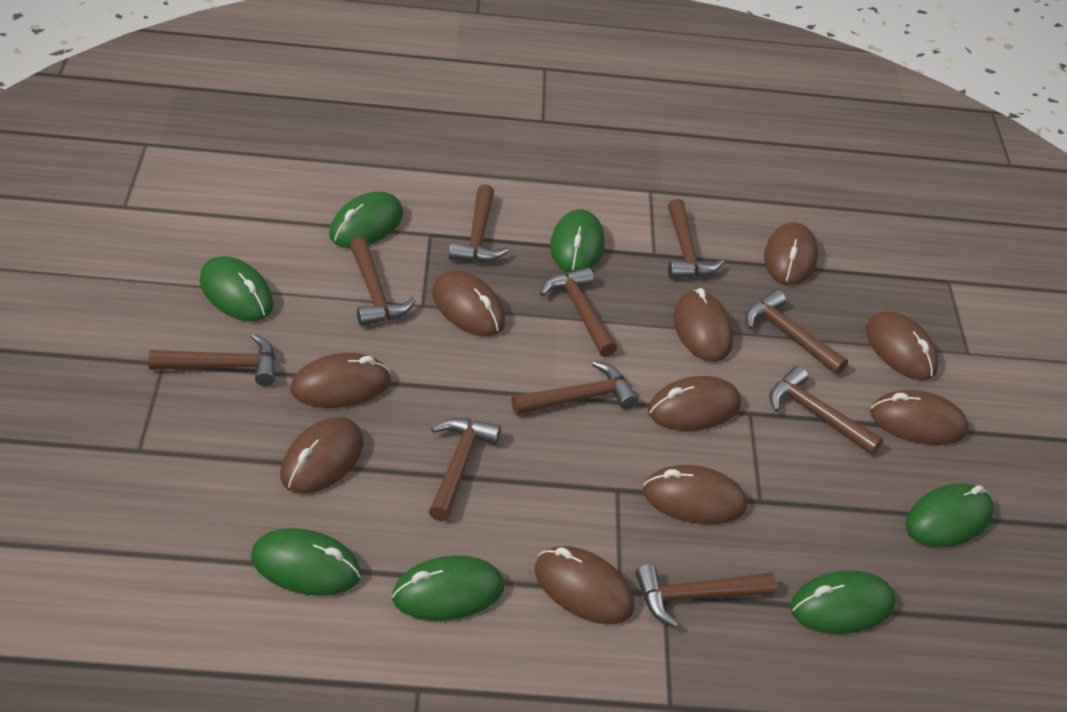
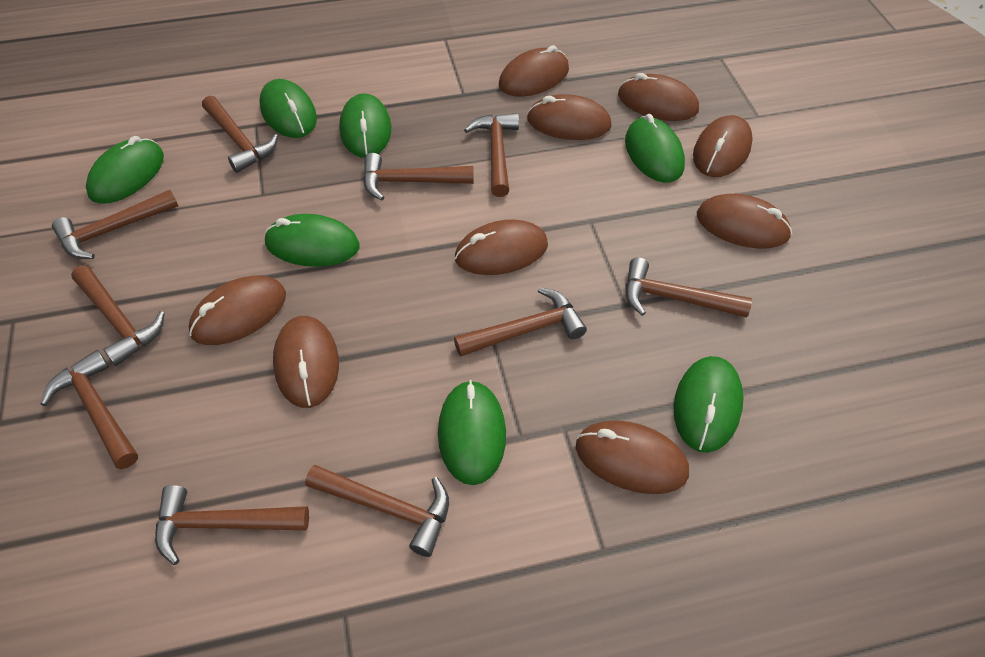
brown mouse: 10 -> 9

